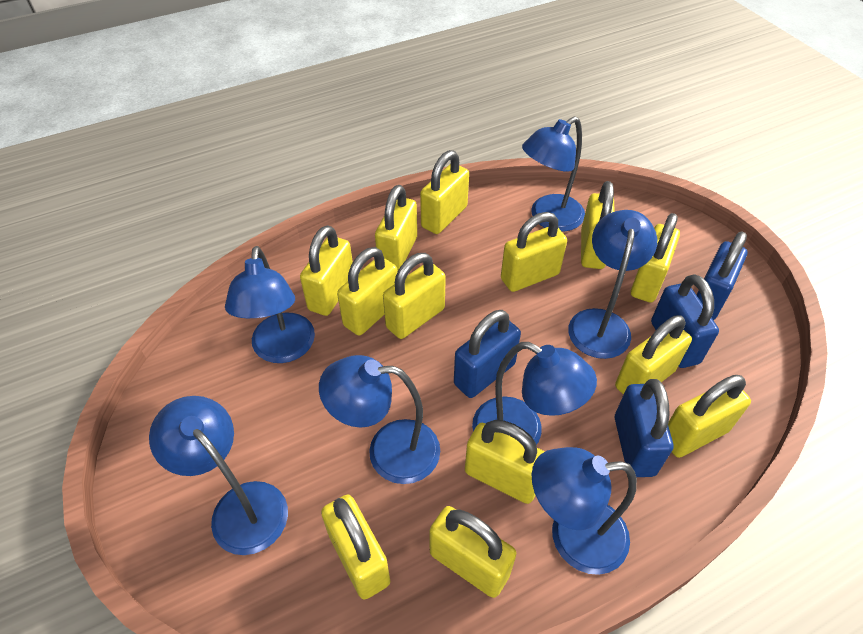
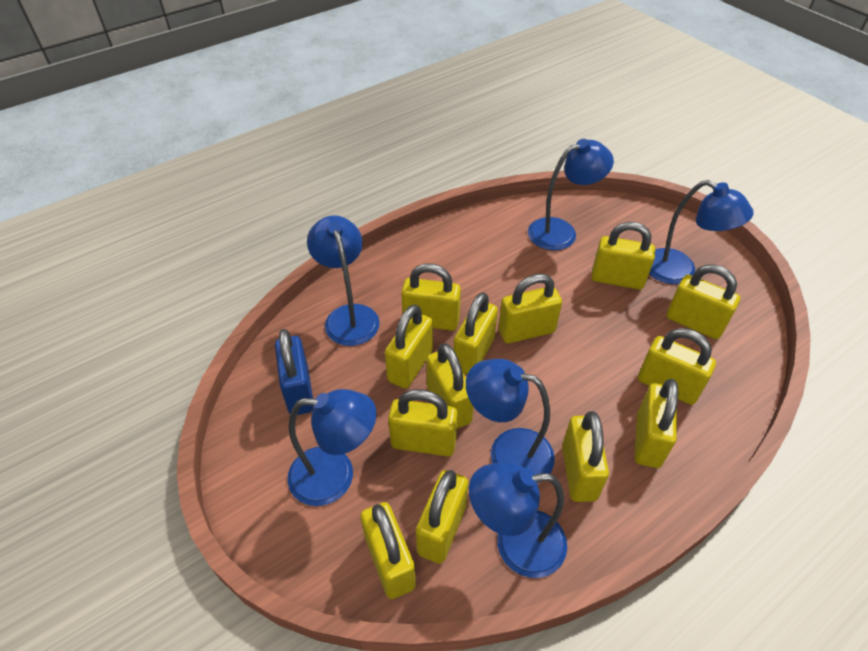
blue lamp: 7 -> 6
blue padlock: 4 -> 1

